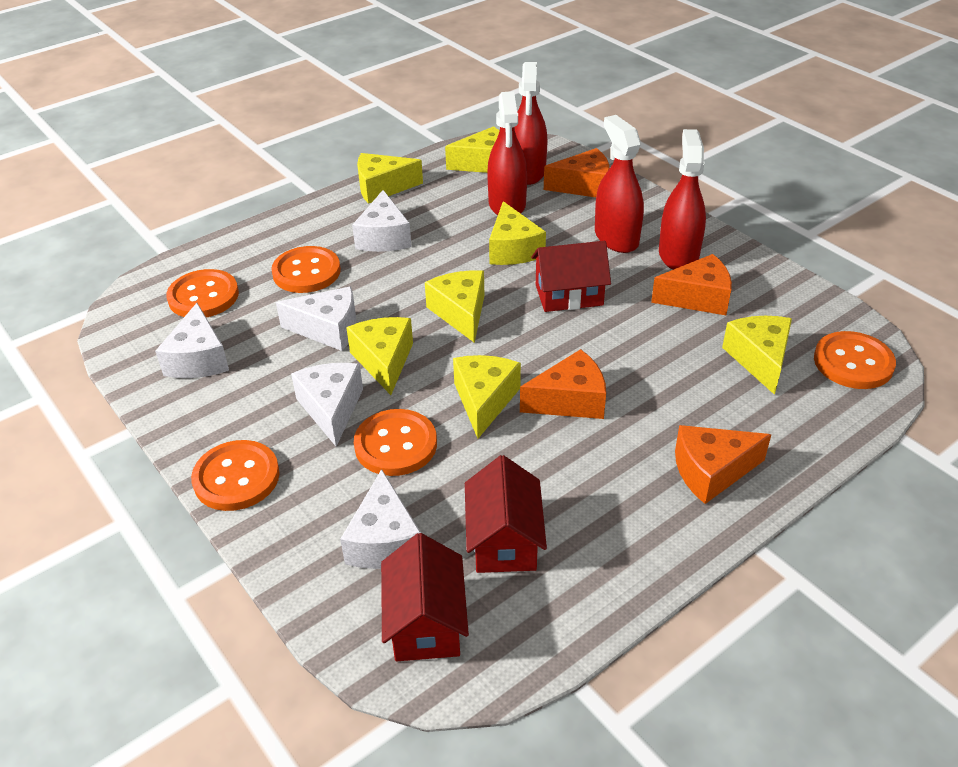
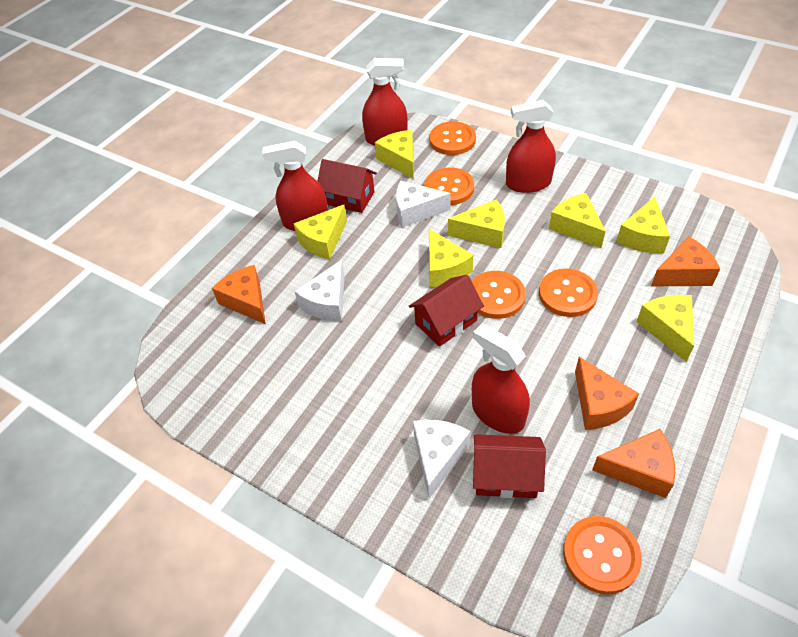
white cheese: 5 -> 3

